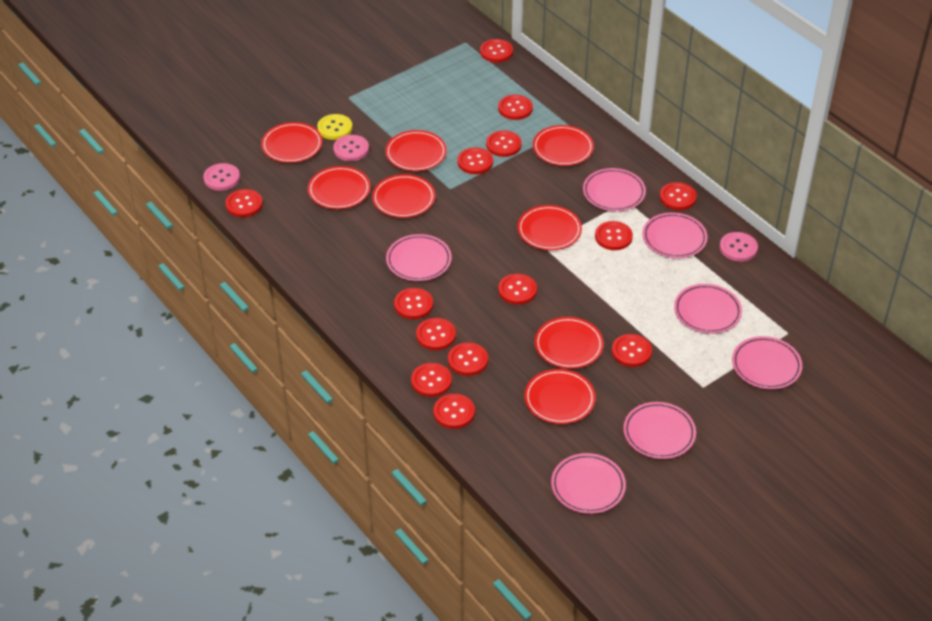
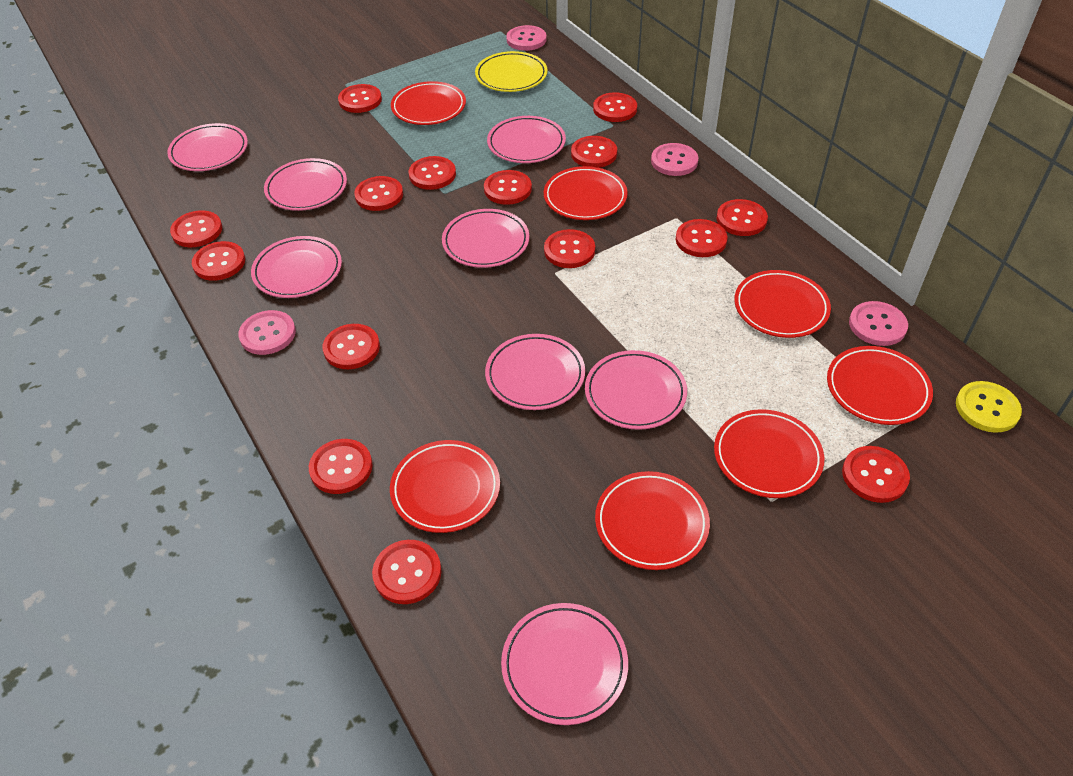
pink button: 3 -> 4
pink plate: 7 -> 8
red button: 14 -> 15
red plate: 8 -> 7
yellow plate: 0 -> 1

